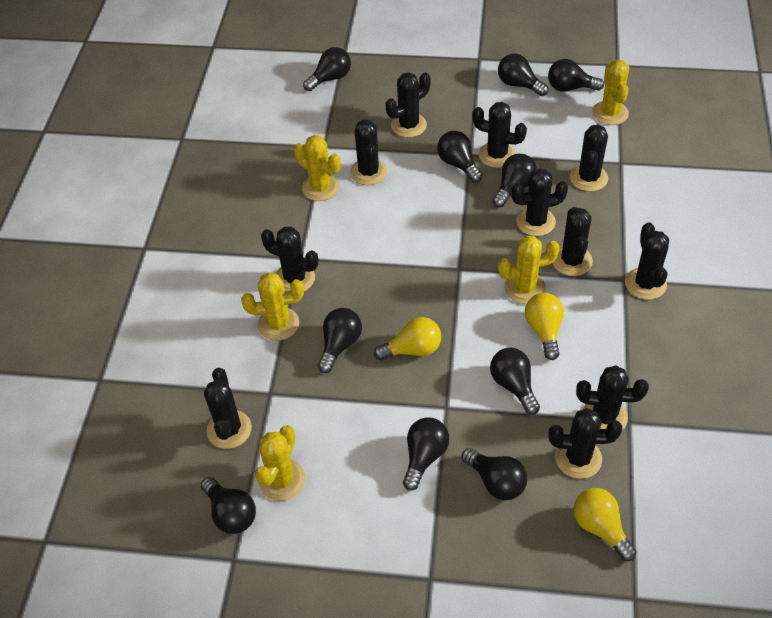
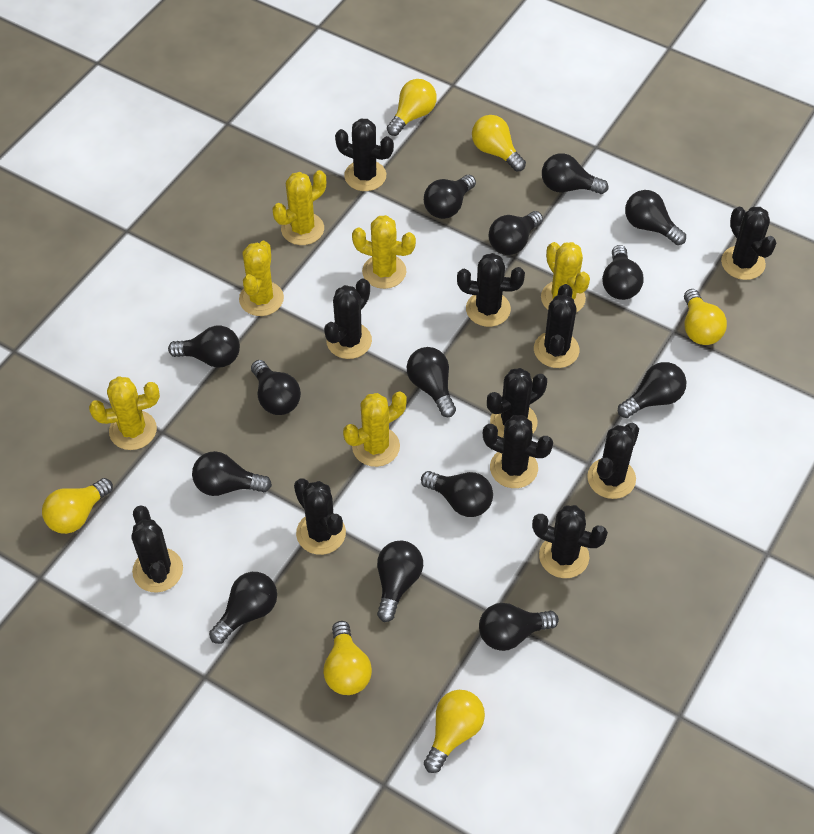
black light bulb: 10 -> 14
yellow cactus: 5 -> 6
yellow light bulb: 3 -> 6

